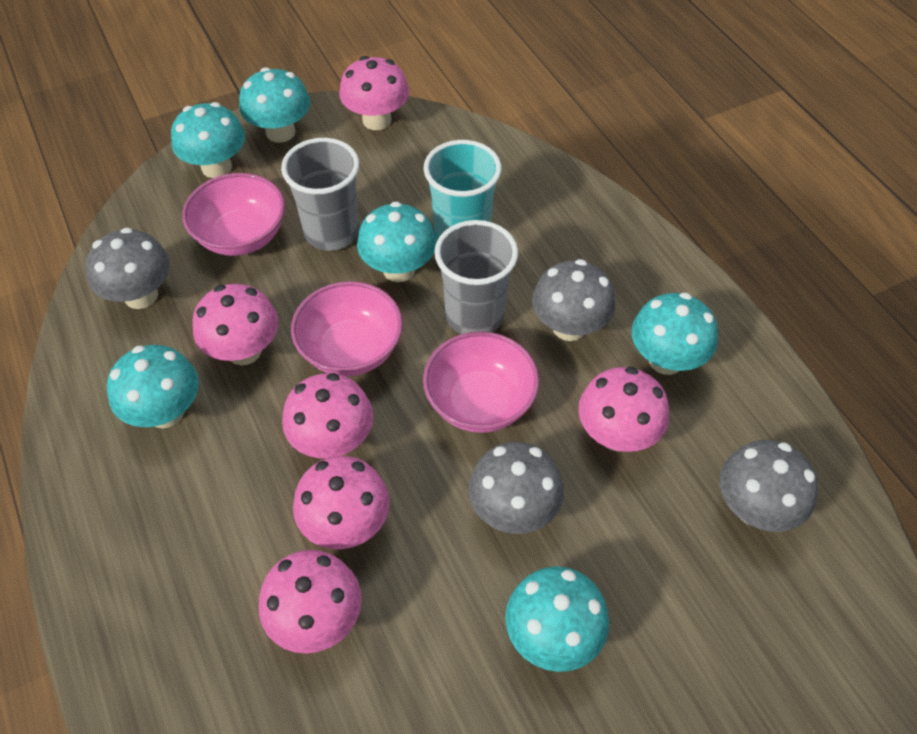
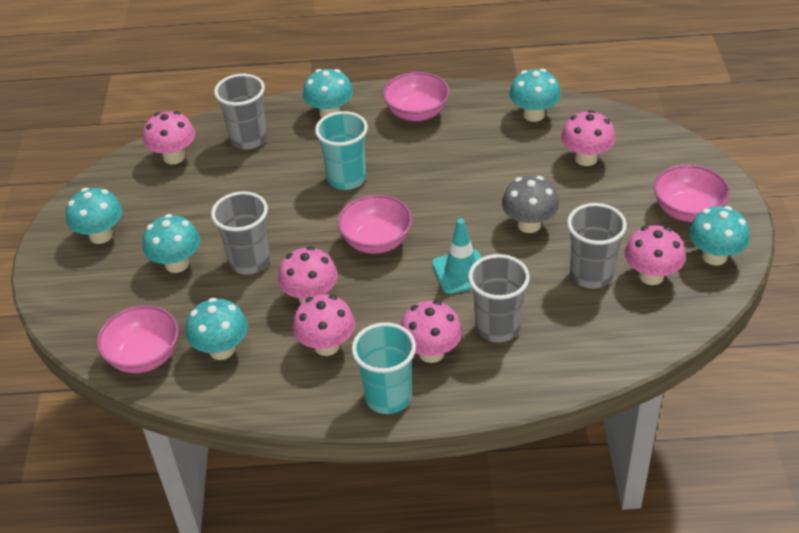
grey cup: 2 -> 4
grey mushroom: 4 -> 1
pink bowl: 3 -> 4
turquoise cup: 1 -> 2
turquoise traffic cone: 0 -> 1

